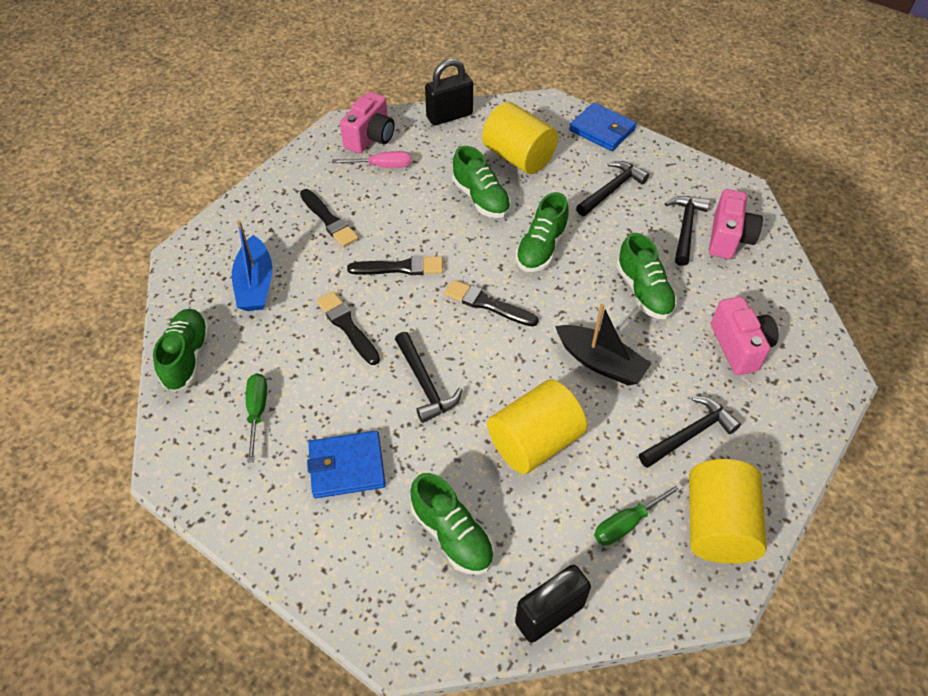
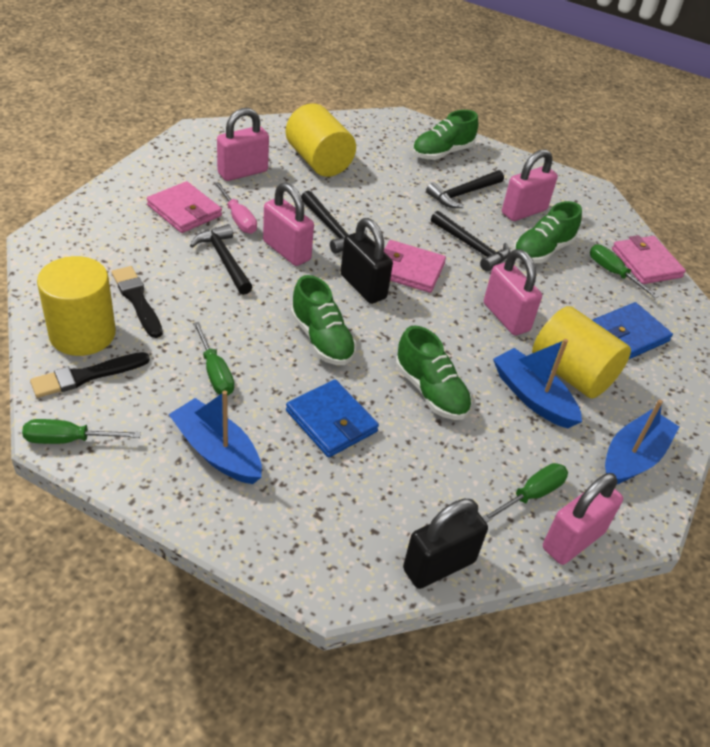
black boat: 1 -> 0
black brush: 4 -> 2
blue boat: 1 -> 3
green screwdriver: 2 -> 4
green shoe: 5 -> 4
pink camera: 3 -> 0
pink padlock: 0 -> 5
pink wallet: 0 -> 3

